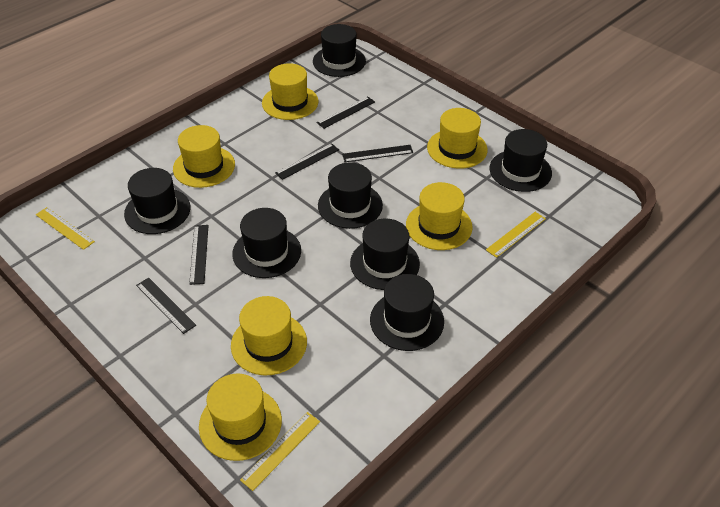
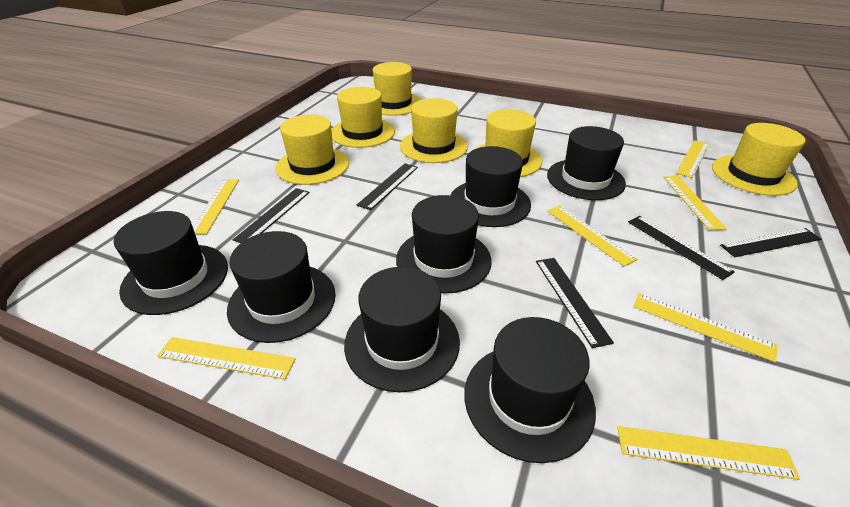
yellow ruler: 3 -> 7

